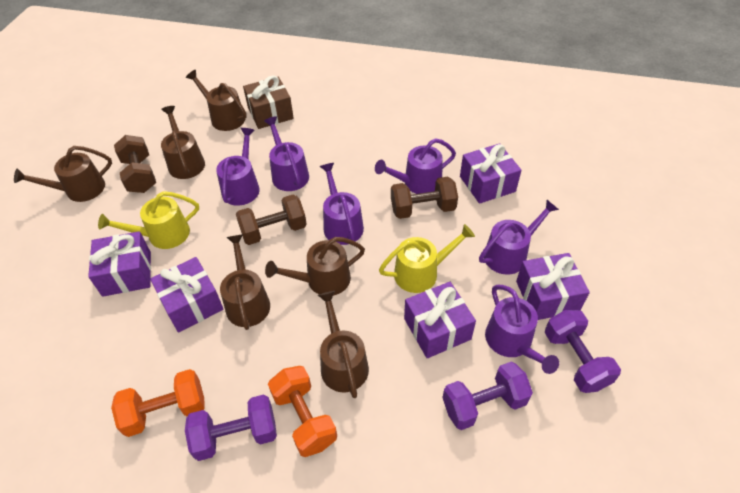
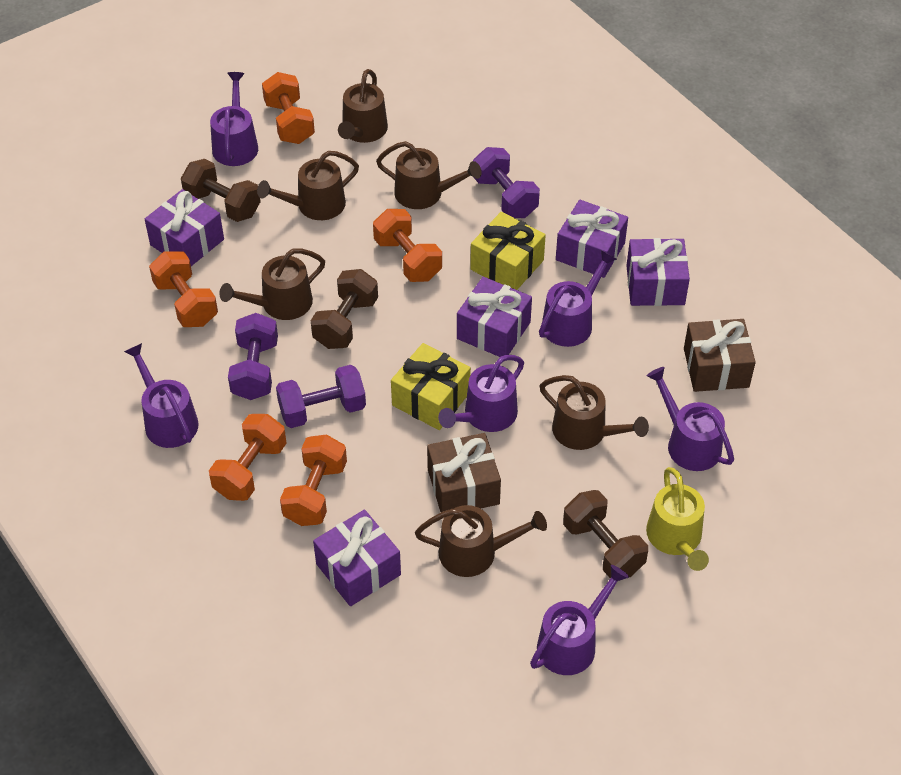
brown gift: 1 -> 2
orange dumbbell: 2 -> 5
yellow gift: 0 -> 2
yellow watering can: 2 -> 1

